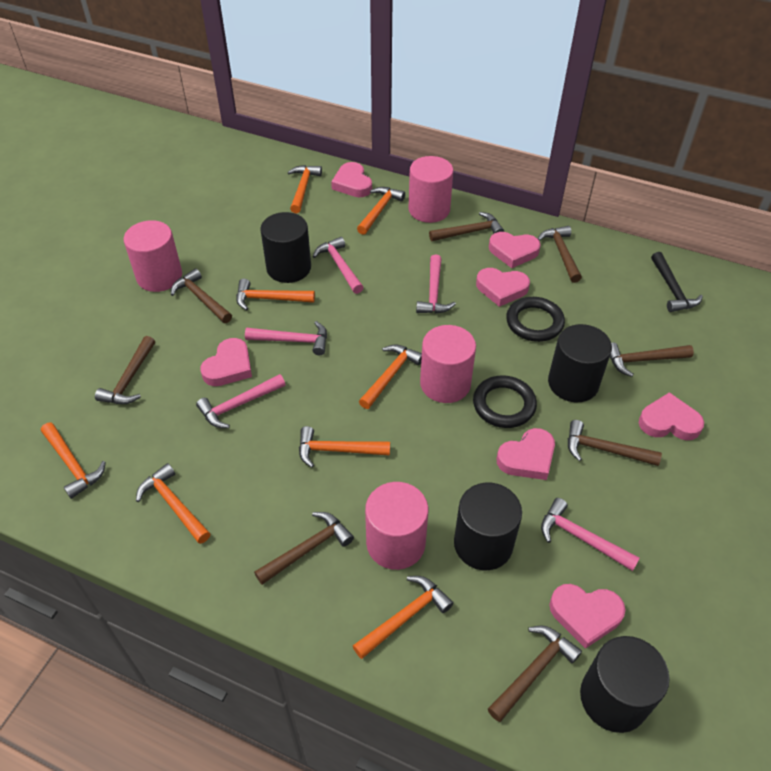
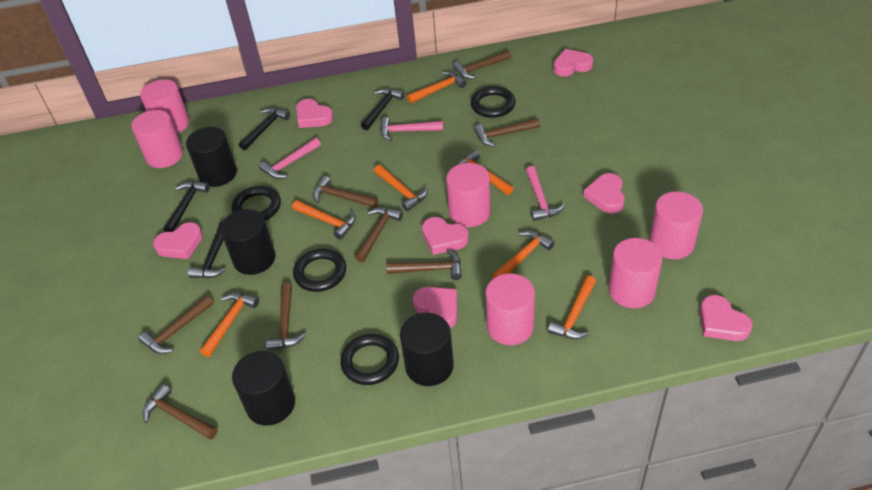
black hammer: 1 -> 4
black ring: 2 -> 4
orange hammer: 8 -> 7
pink cylinder: 4 -> 6
pink hammer: 5 -> 3

